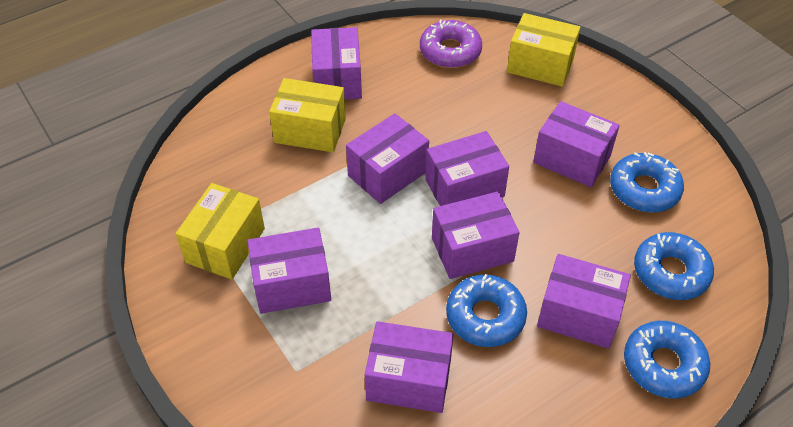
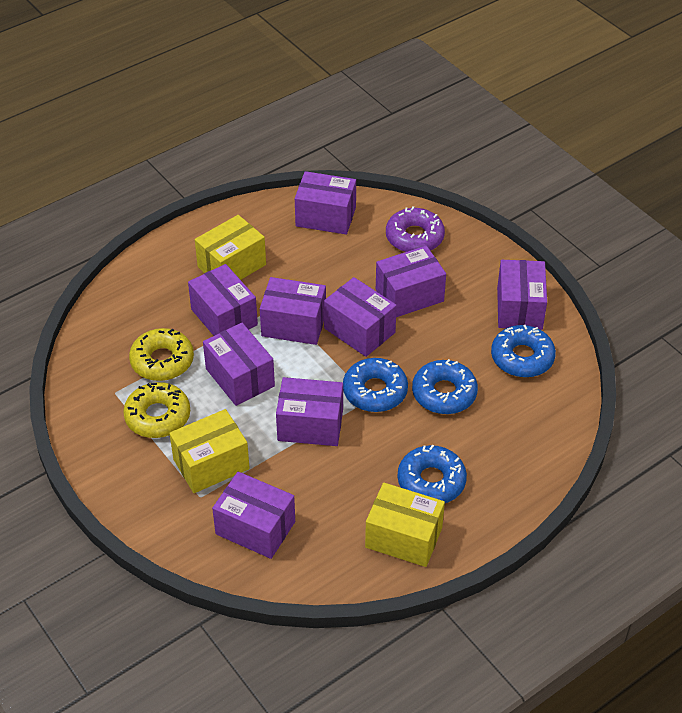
purple box: 8 -> 9
yellow donut: 0 -> 2

